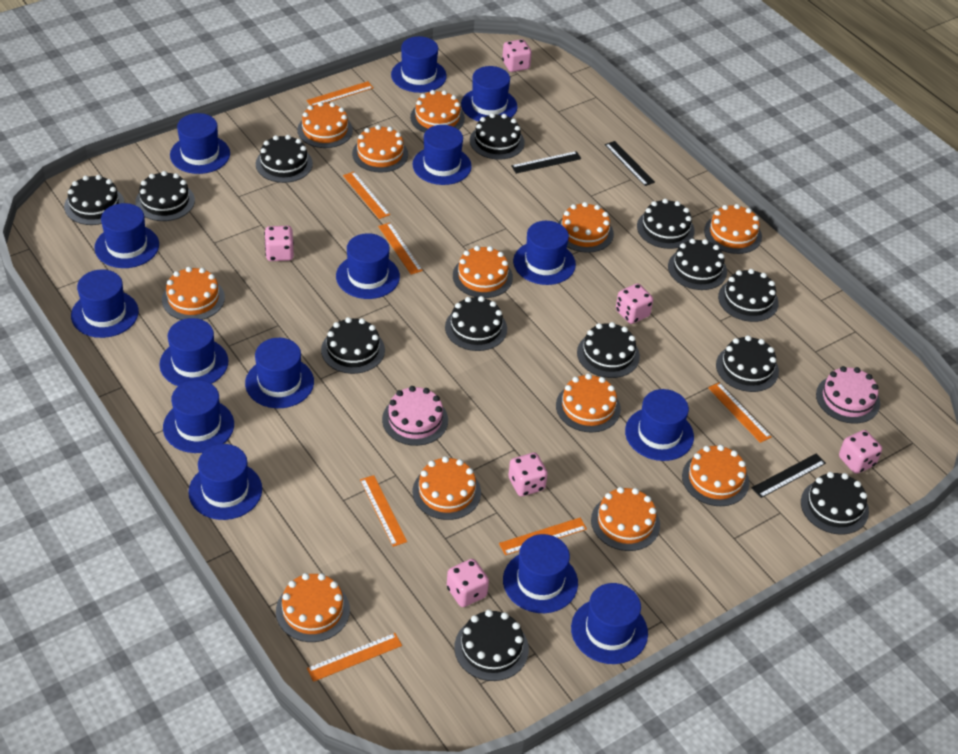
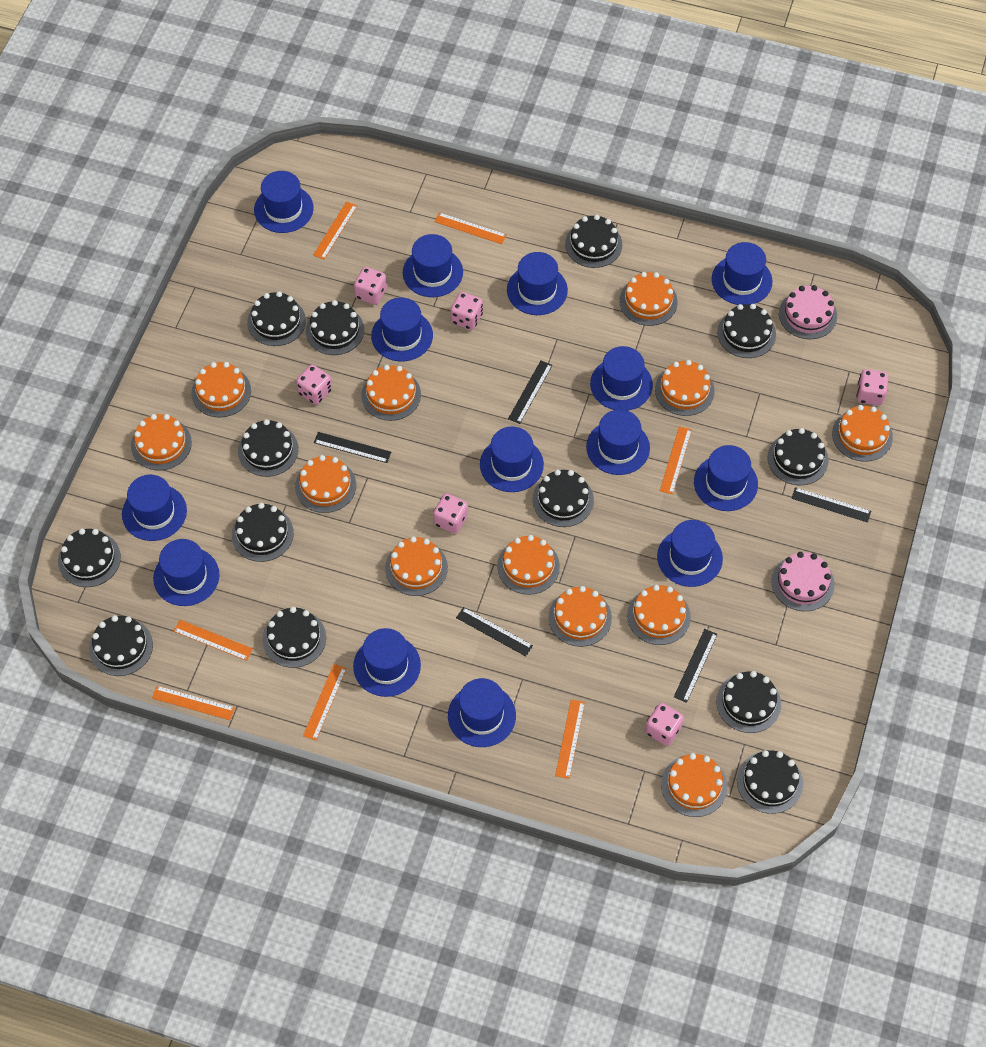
black ruler: 3 -> 5
blue hat: 15 -> 14

